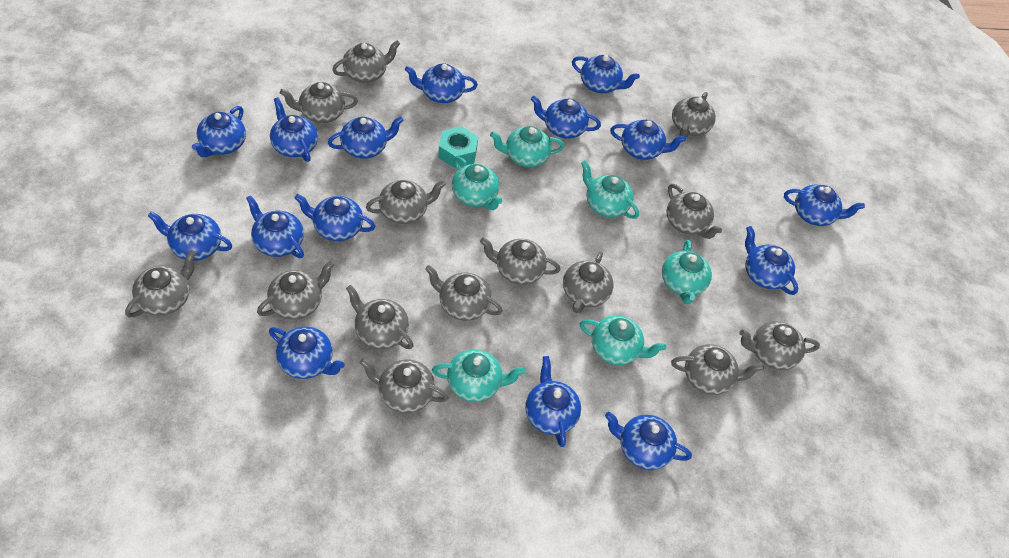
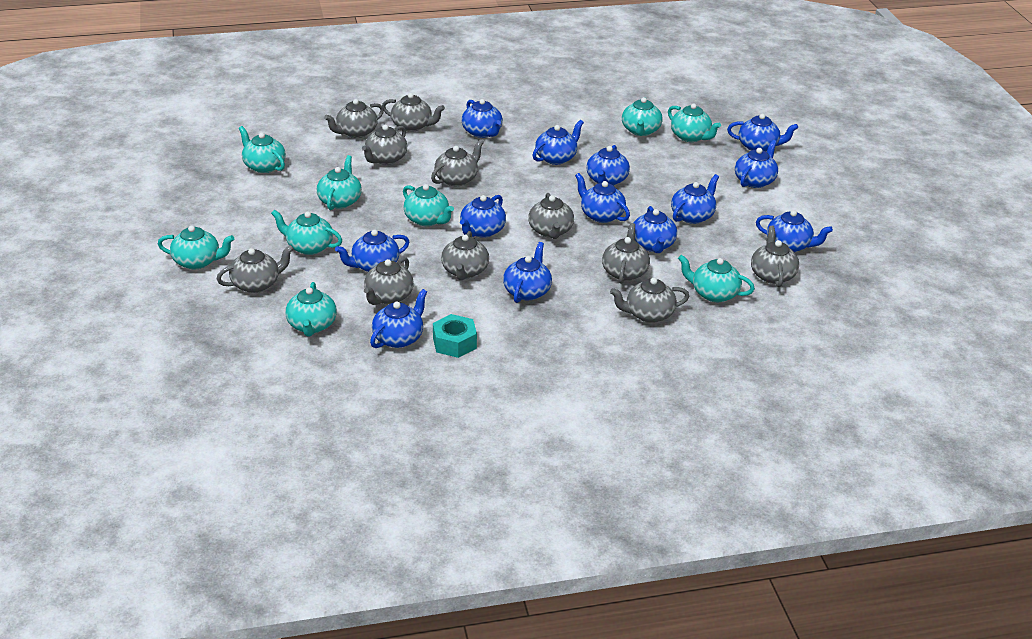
blue teapot: 15 -> 13
grey teapot: 14 -> 11
turquoise teapot: 6 -> 9

